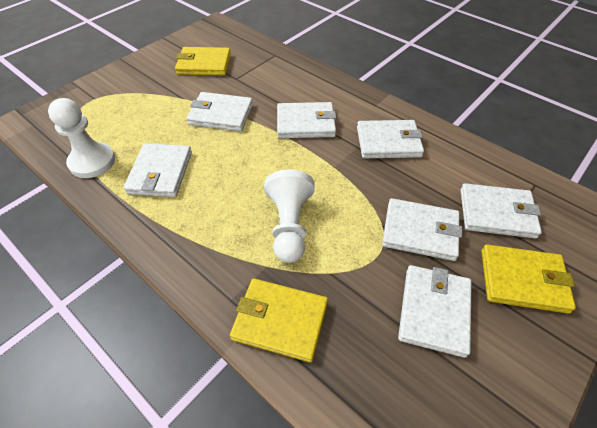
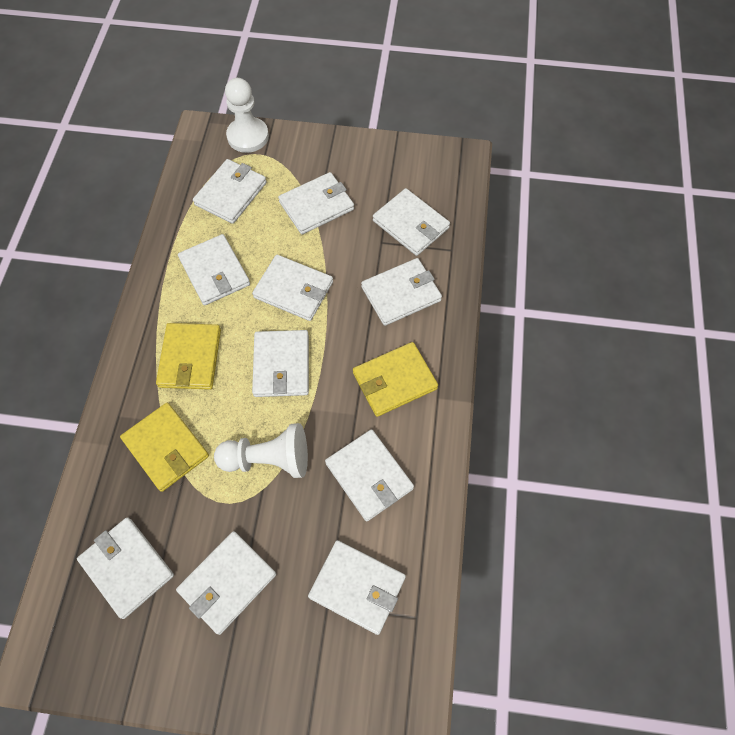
white wallet: 7 -> 11

